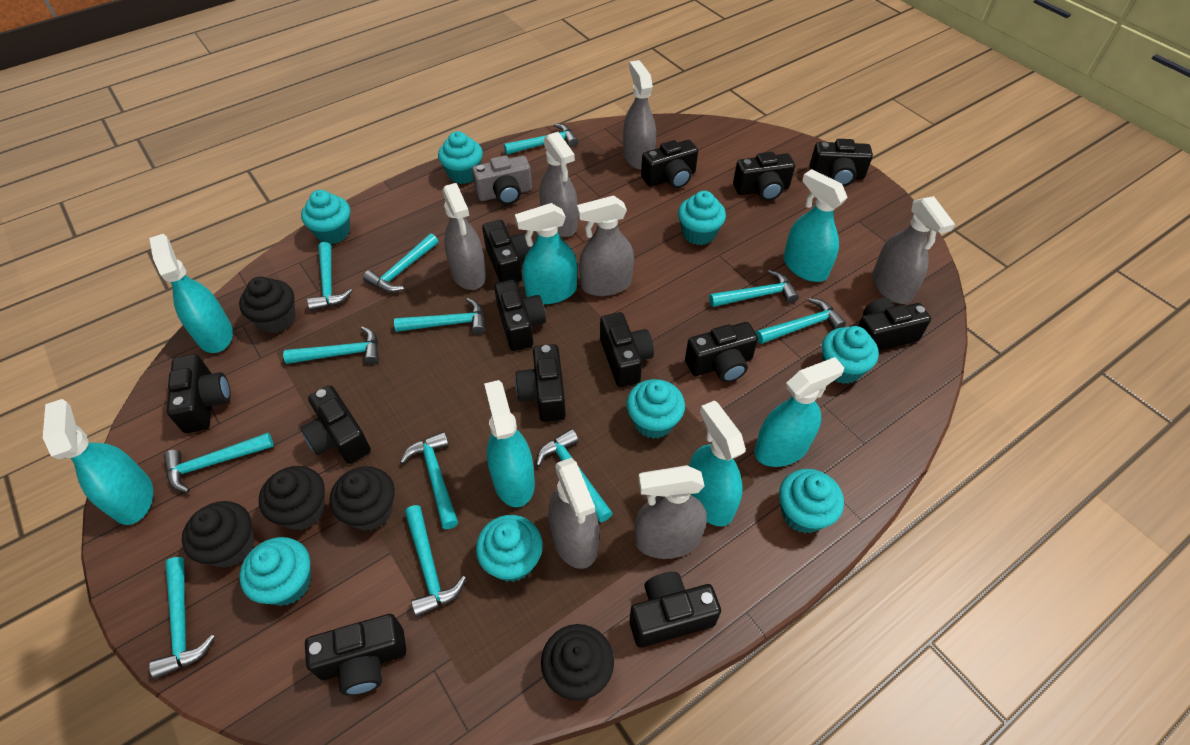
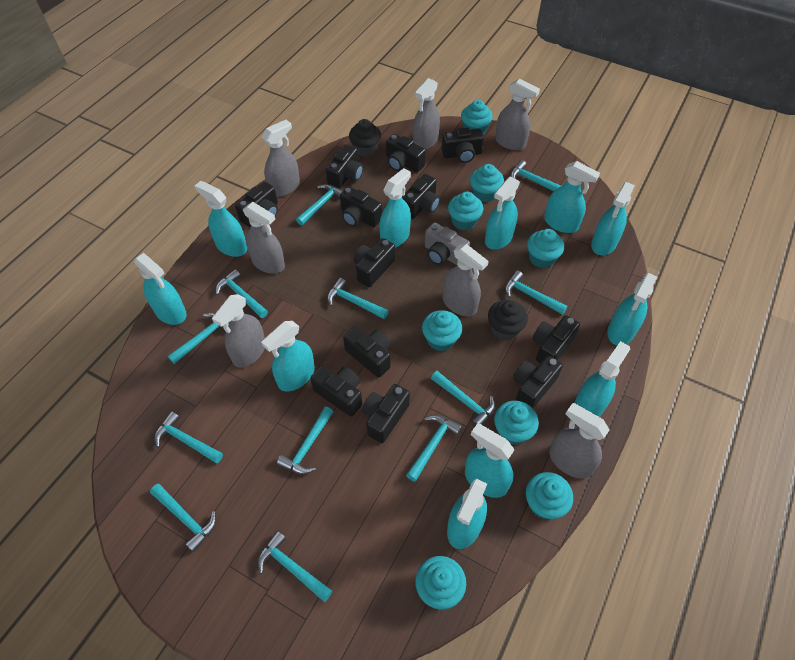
black camera: 13 -> 12
black cupcake: 5 -> 2
turquoise spray bottle: 7 -> 11

